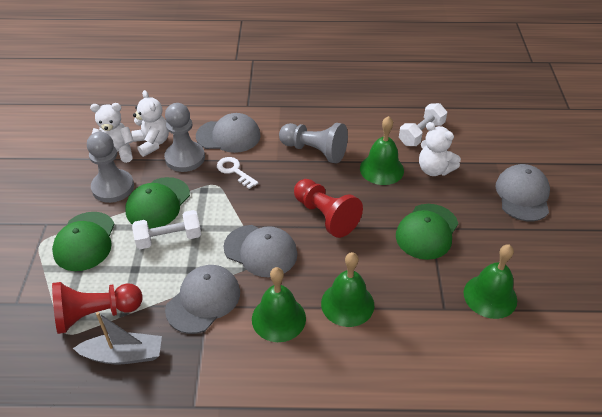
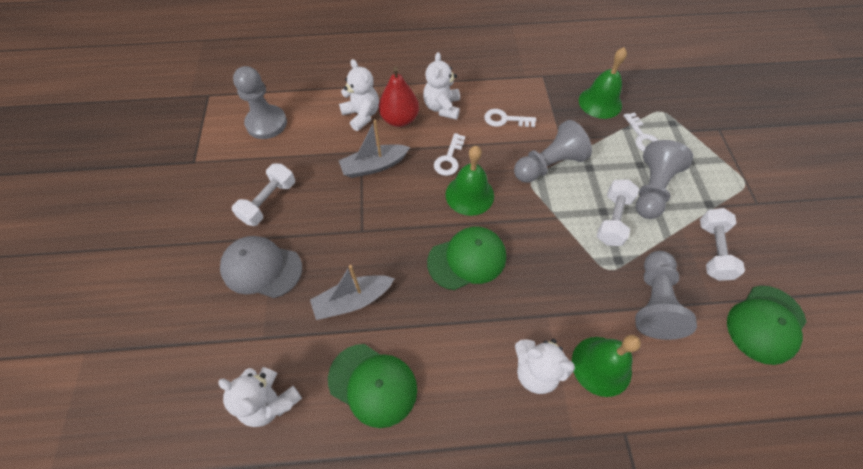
green bell: 4 -> 3
grey boat: 1 -> 2
grey cap: 4 -> 1
grey pawn: 3 -> 4
red pawn: 2 -> 0
red pear: 0 -> 1
white dumbbell: 2 -> 3
white key: 1 -> 3
white teddy bear: 3 -> 4

